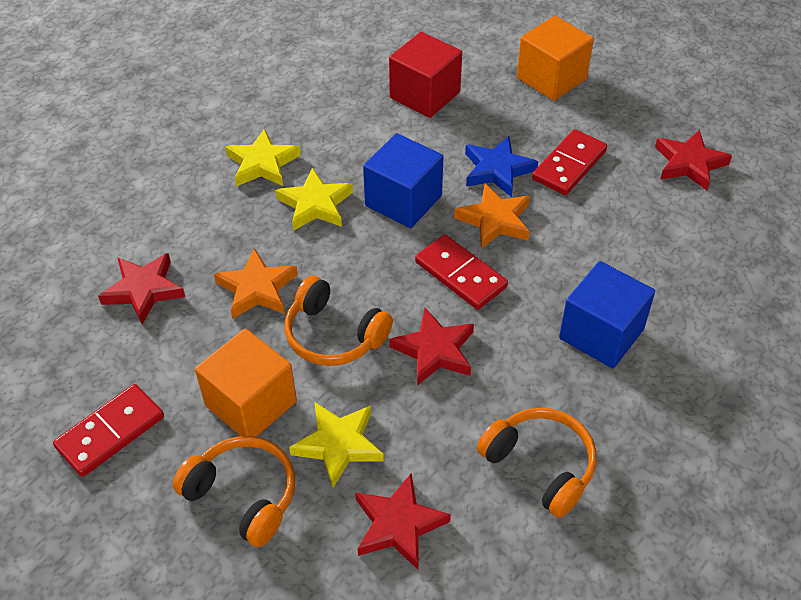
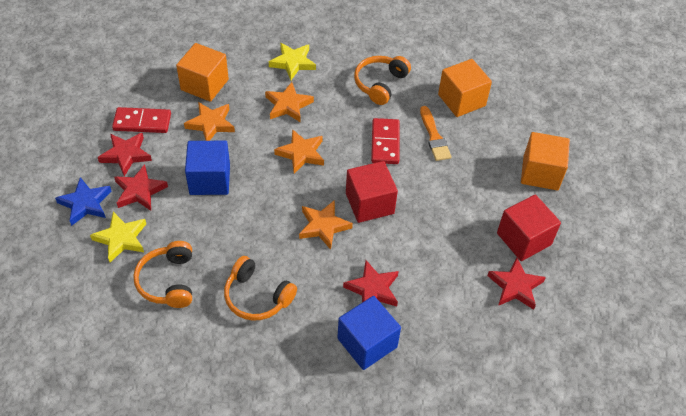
orange brush: 0 -> 1
orange cube: 2 -> 3
orange star: 2 -> 4
red cube: 1 -> 2
red domino: 3 -> 2
yellow star: 3 -> 2

